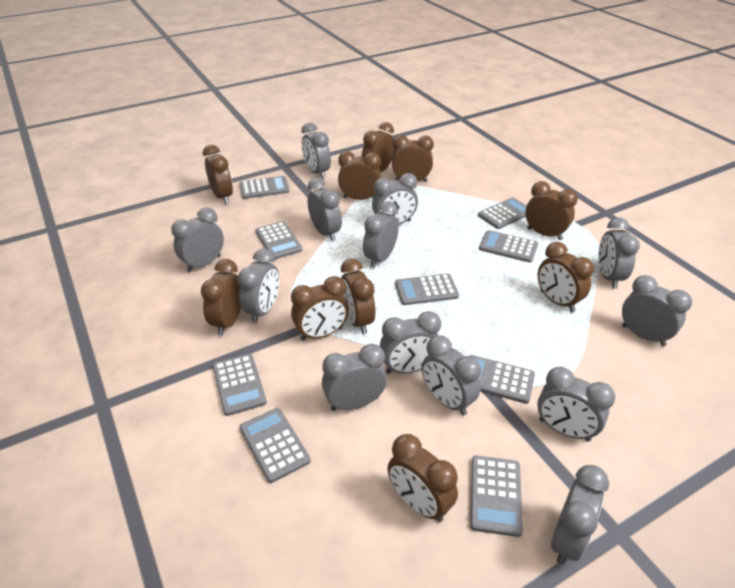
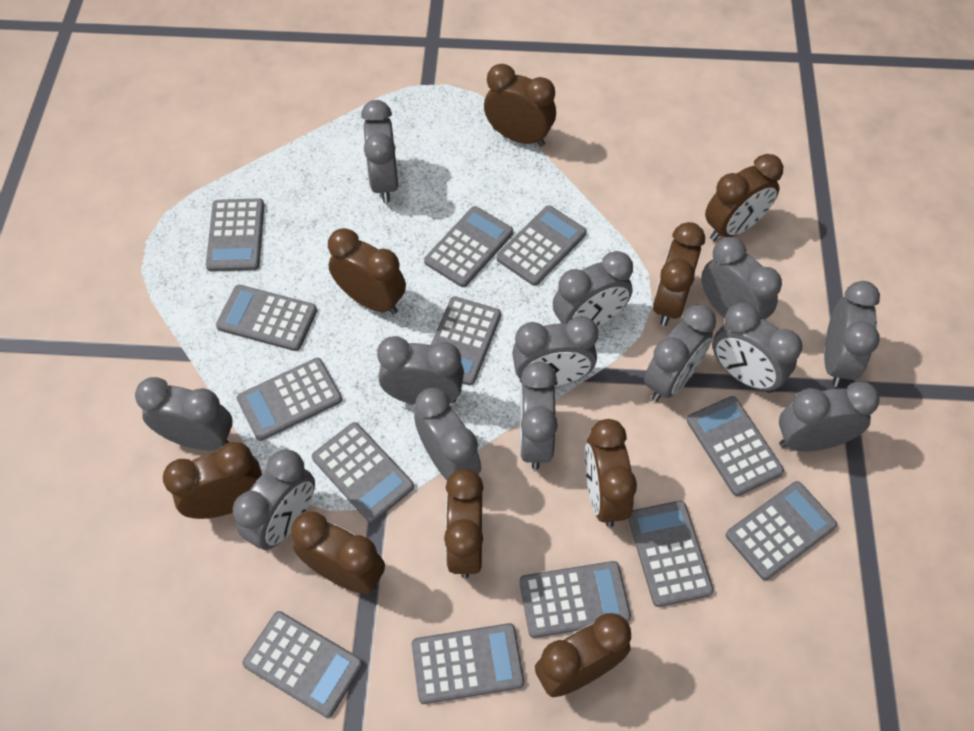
brown clock: 10 -> 9
grey calculator: 9 -> 13

